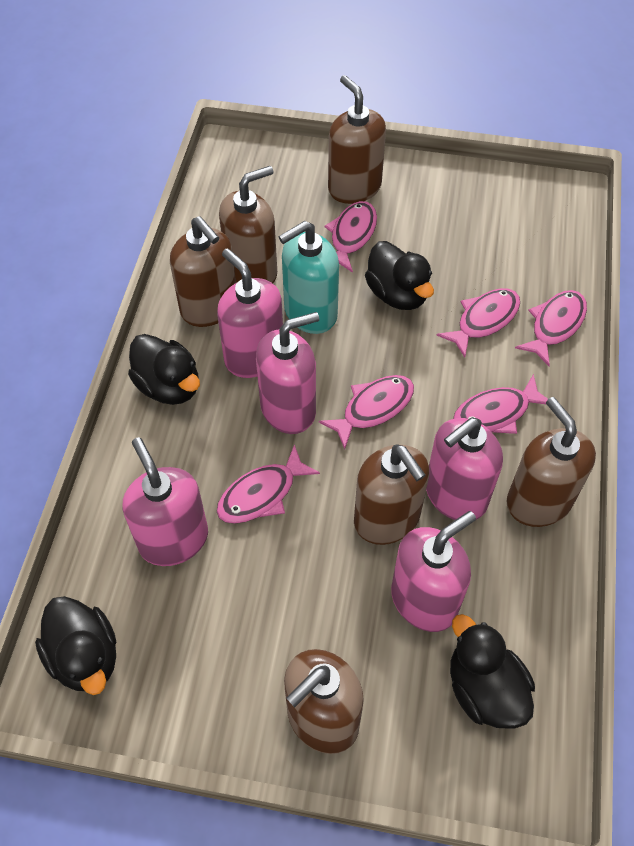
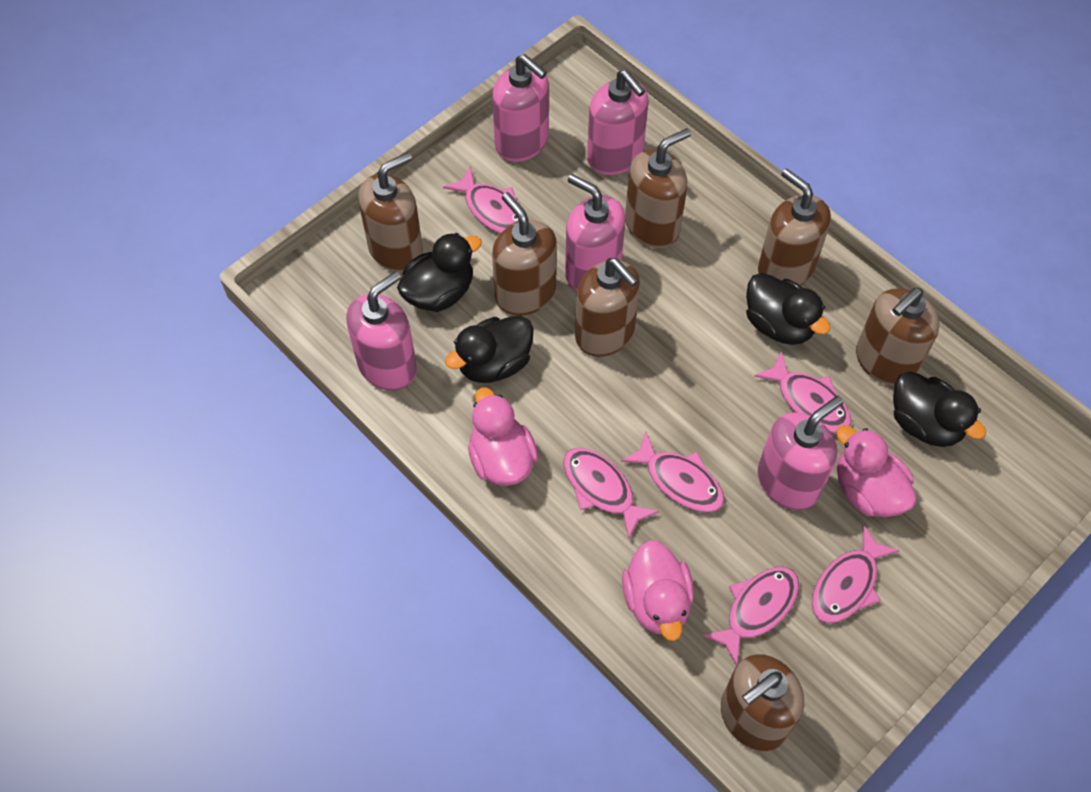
brown soap dispenser: 6 -> 7
pink duck: 0 -> 3
turquoise soap dispenser: 1 -> 0

